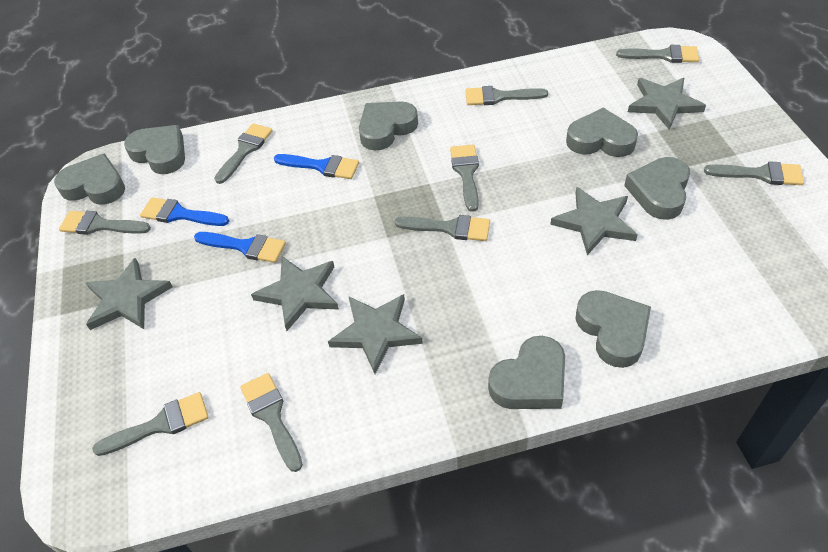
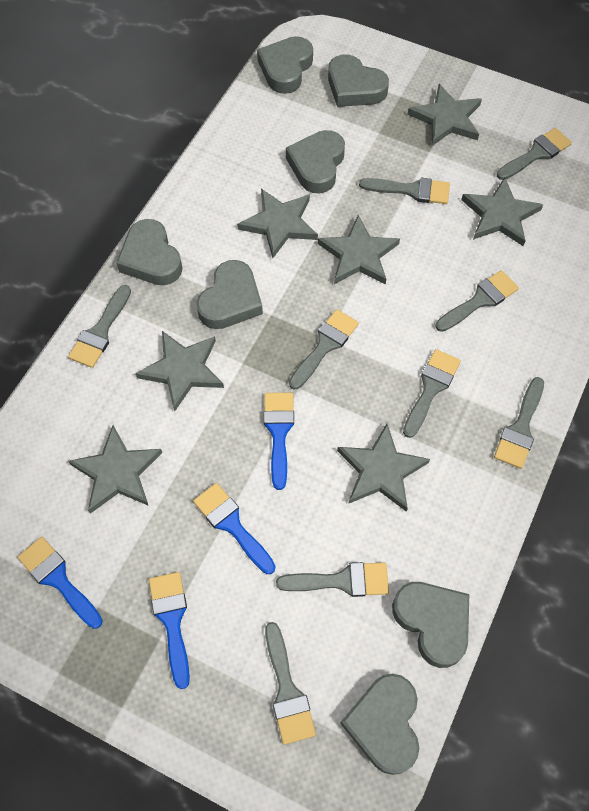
blue brush: 3 -> 4
grey star: 5 -> 7

